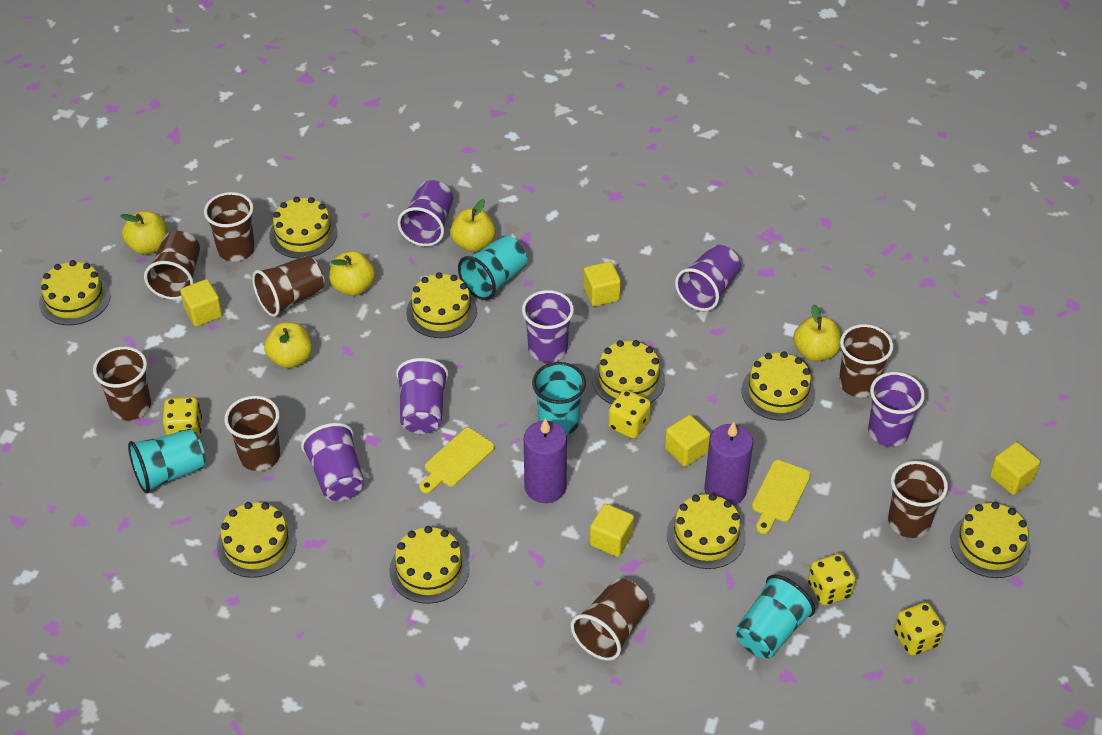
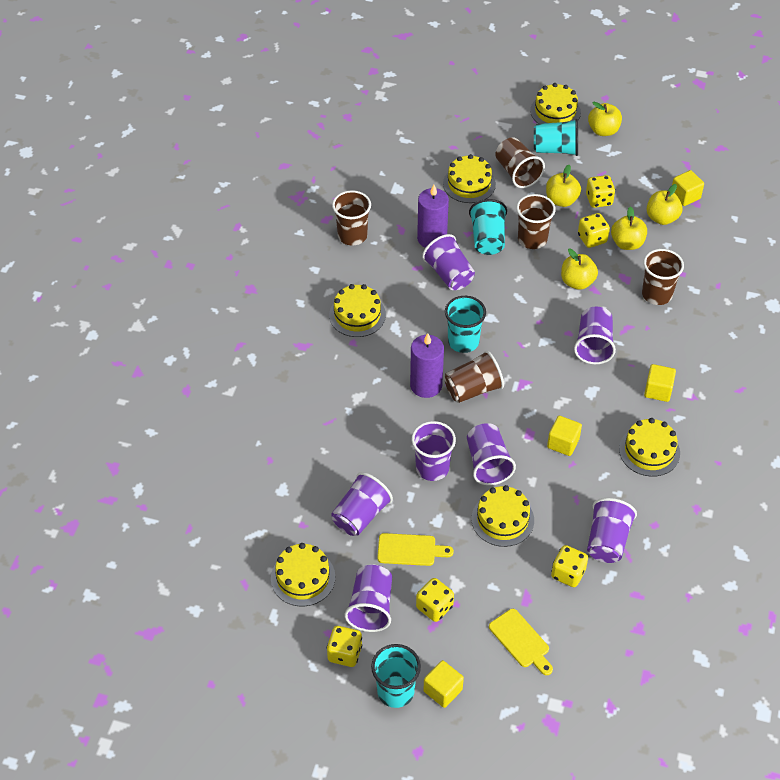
brown cup: 8 -> 5
purple cup: 6 -> 7
yellow cake: 9 -> 6
yellow cube: 5 -> 4
yellow dice: 4 -> 5

